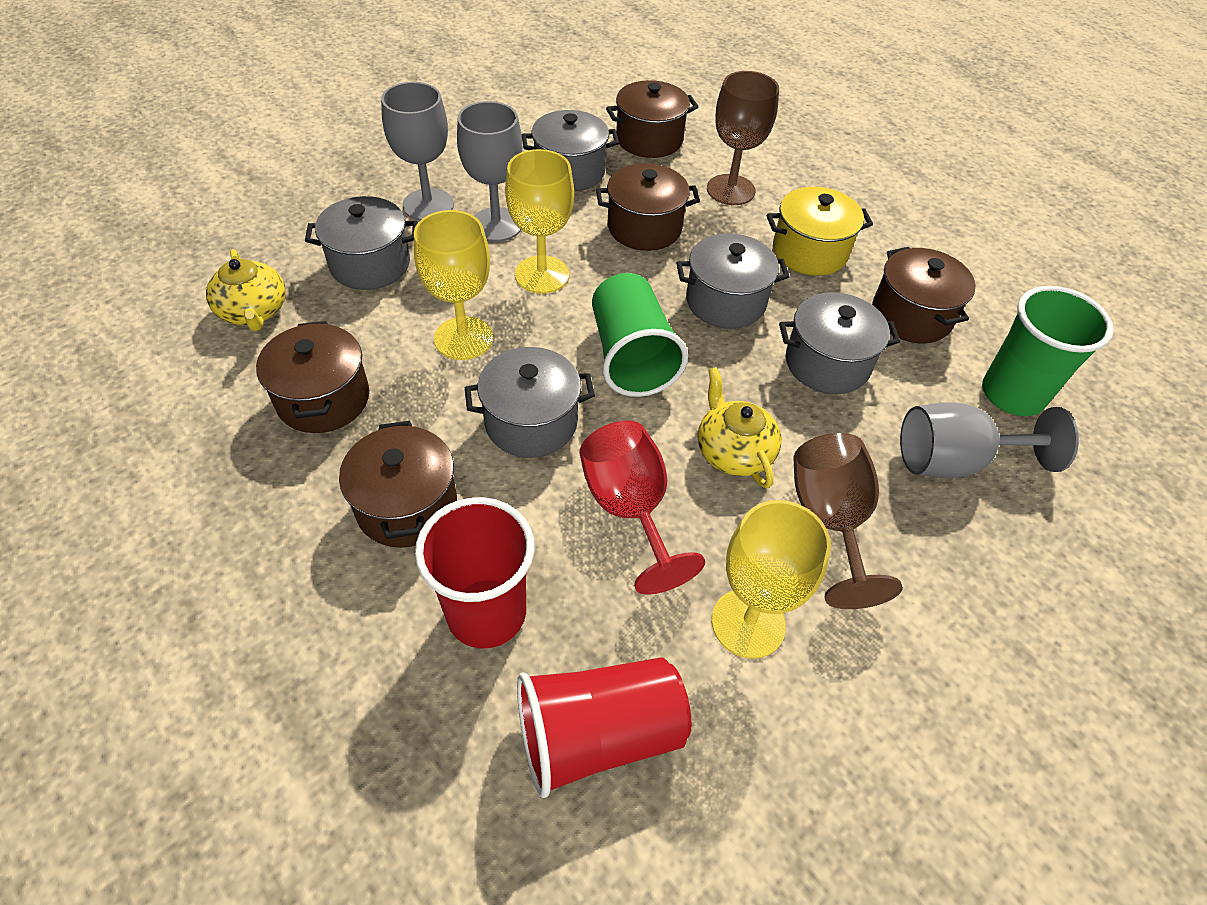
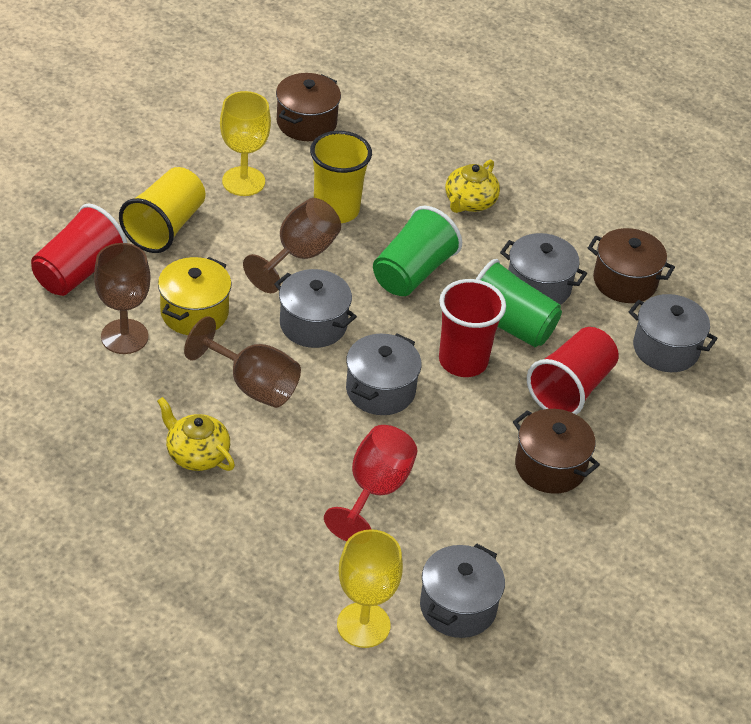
brown goblet: 2 -> 3
brown pot: 5 -> 3
grey goblet: 3 -> 0
red cup: 2 -> 3
yellow cup: 0 -> 2
yellow goblet: 3 -> 2

